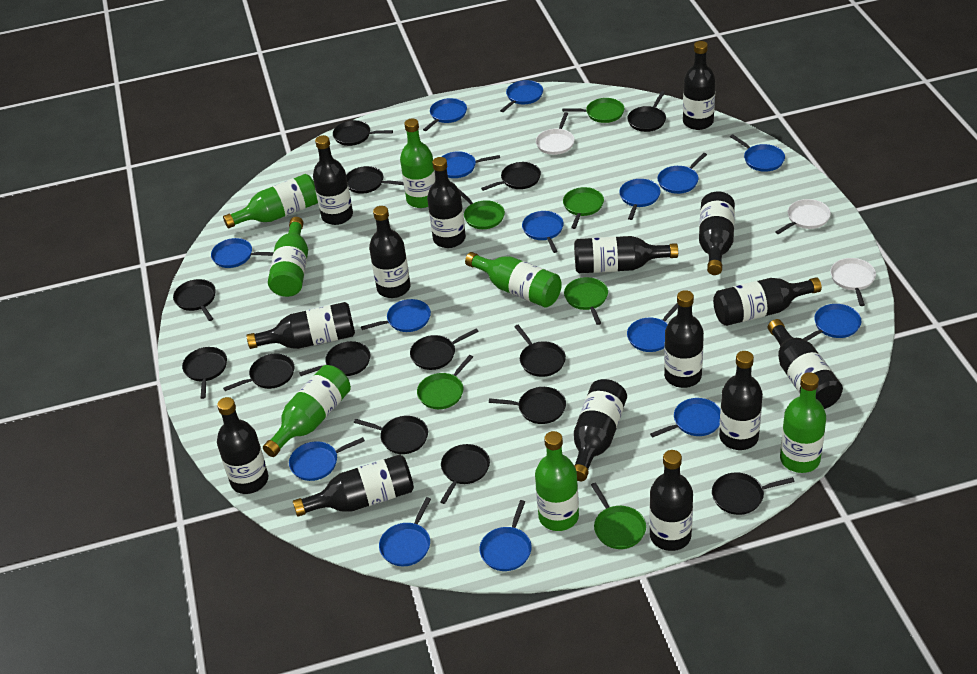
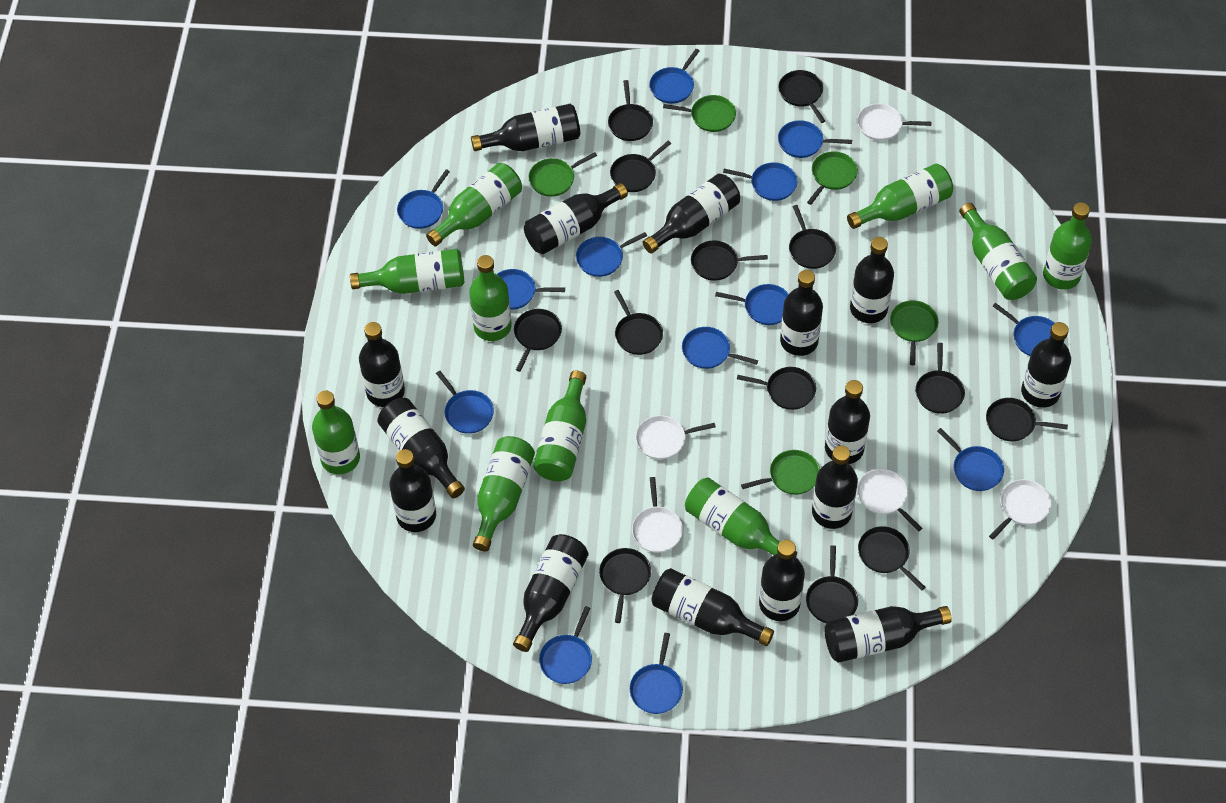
black pan: 14 -> 13
blue pan: 15 -> 13
green bottle: 7 -> 10
green pan: 6 -> 5
white pan: 3 -> 5

